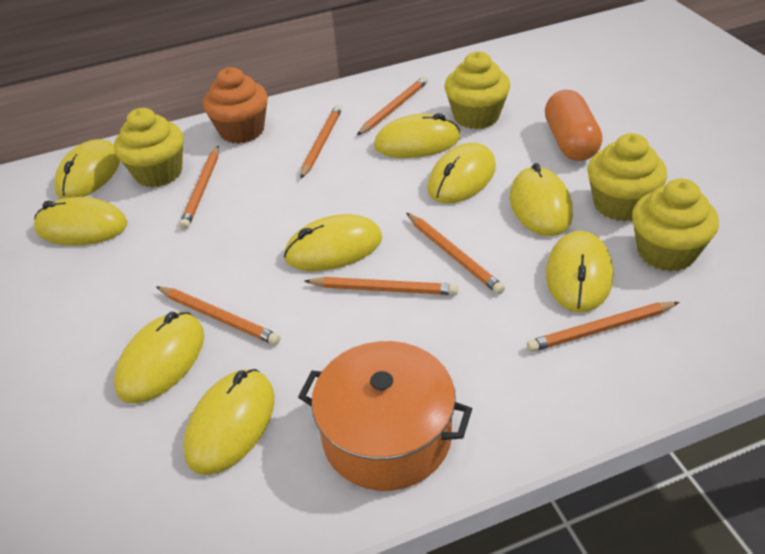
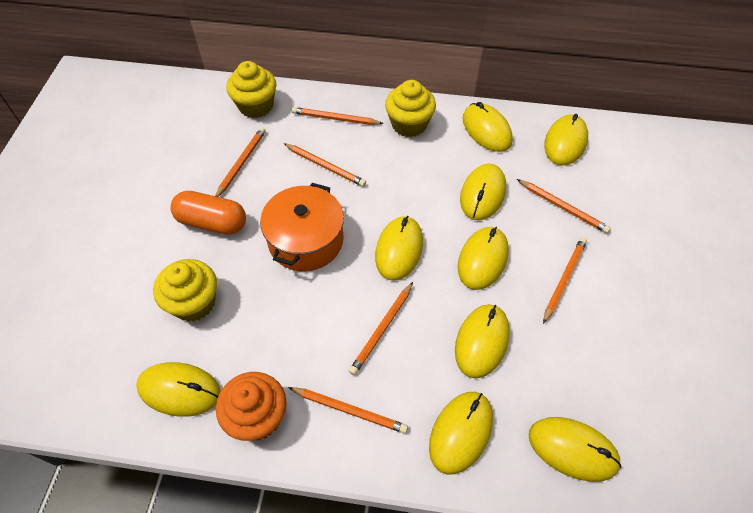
yellow cupcake: 4 -> 3

